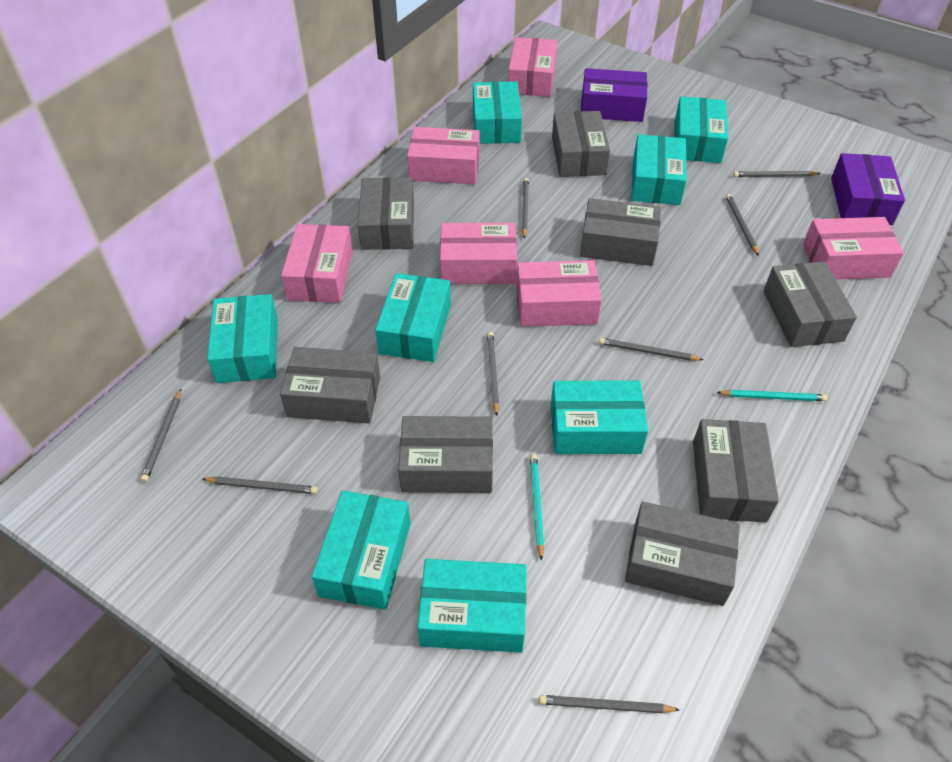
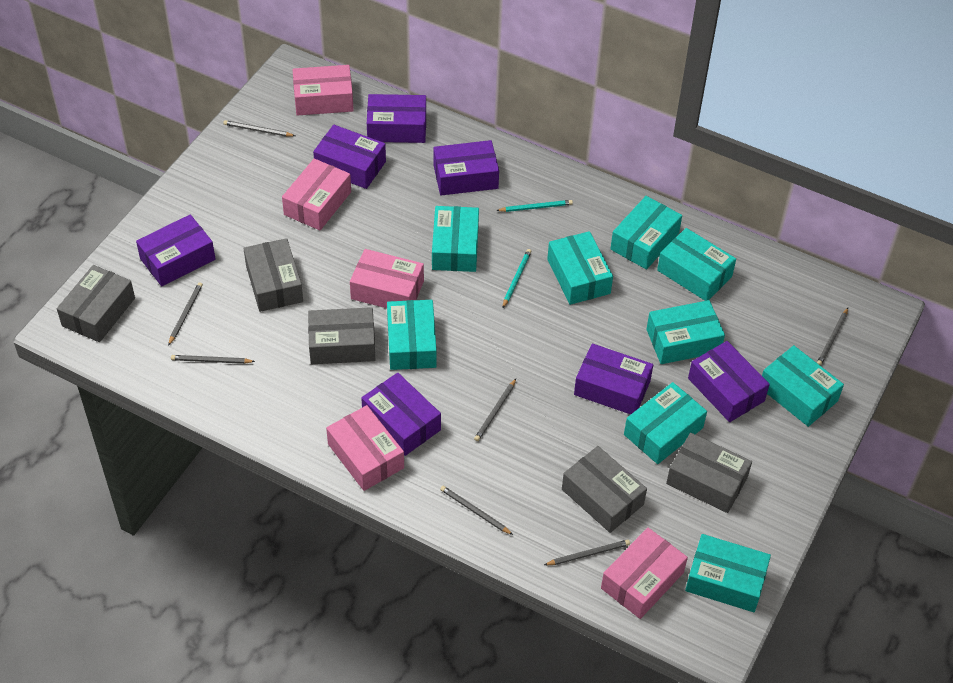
grey box: 8 -> 5
grey pencil: 8 -> 7
pink box: 6 -> 5
purple box: 2 -> 7
turquoise box: 8 -> 9

